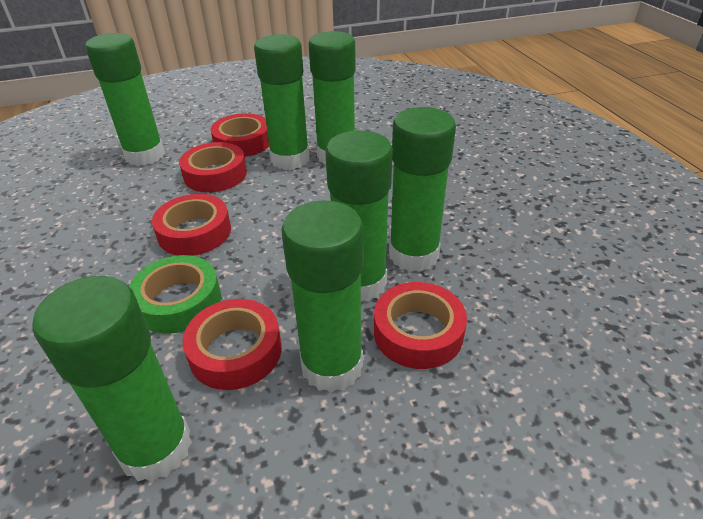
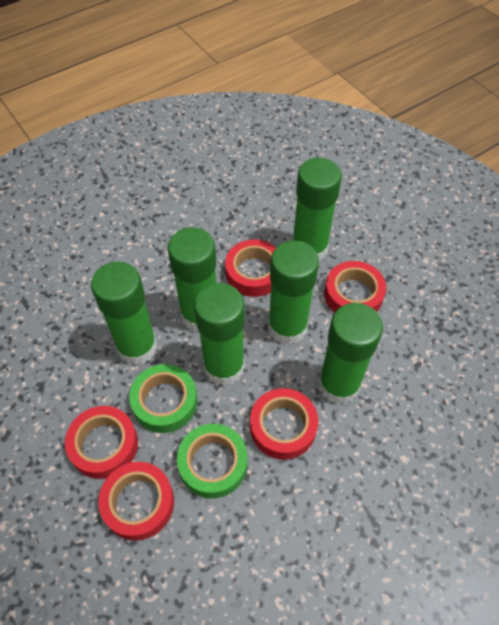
green glue stick: 7 -> 6
green tape: 1 -> 2

